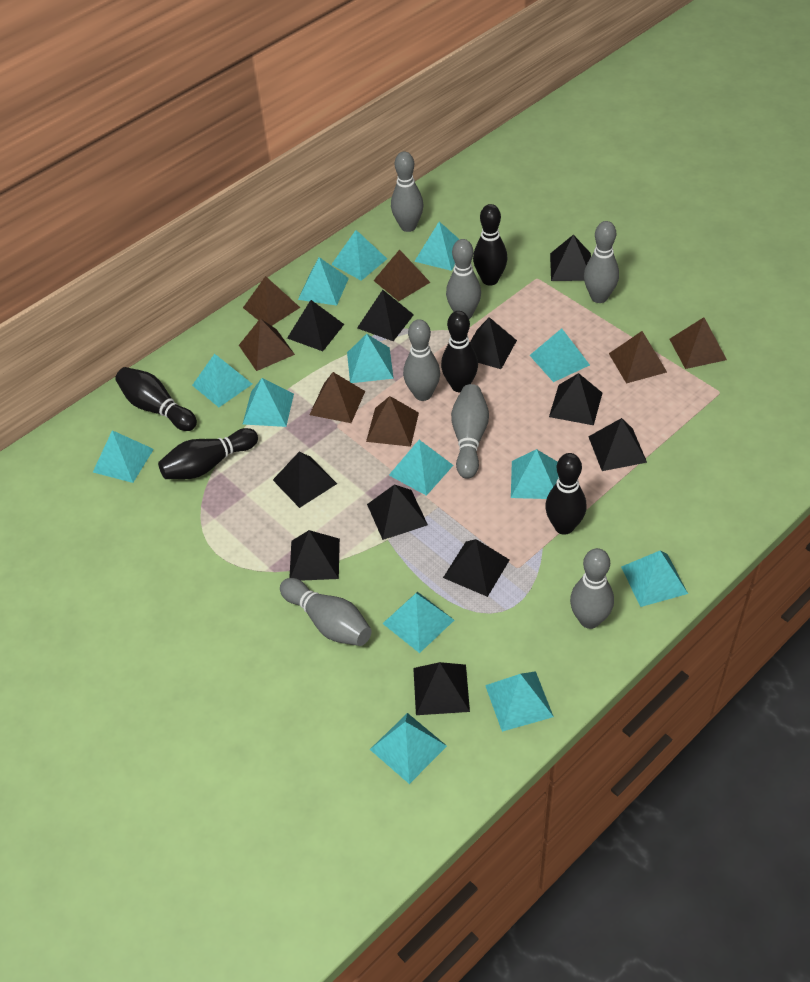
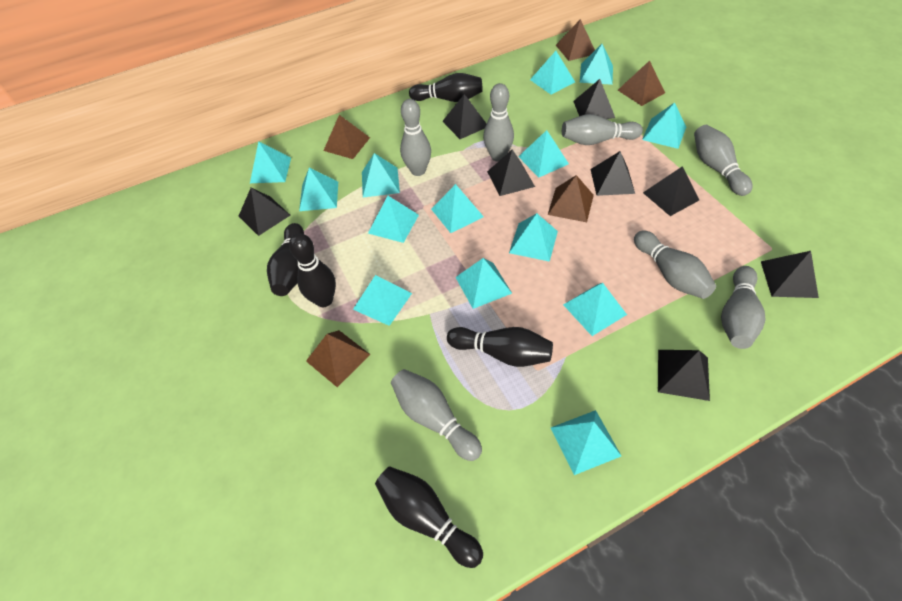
black pyramid: 11 -> 8
brown pyramid: 7 -> 5

